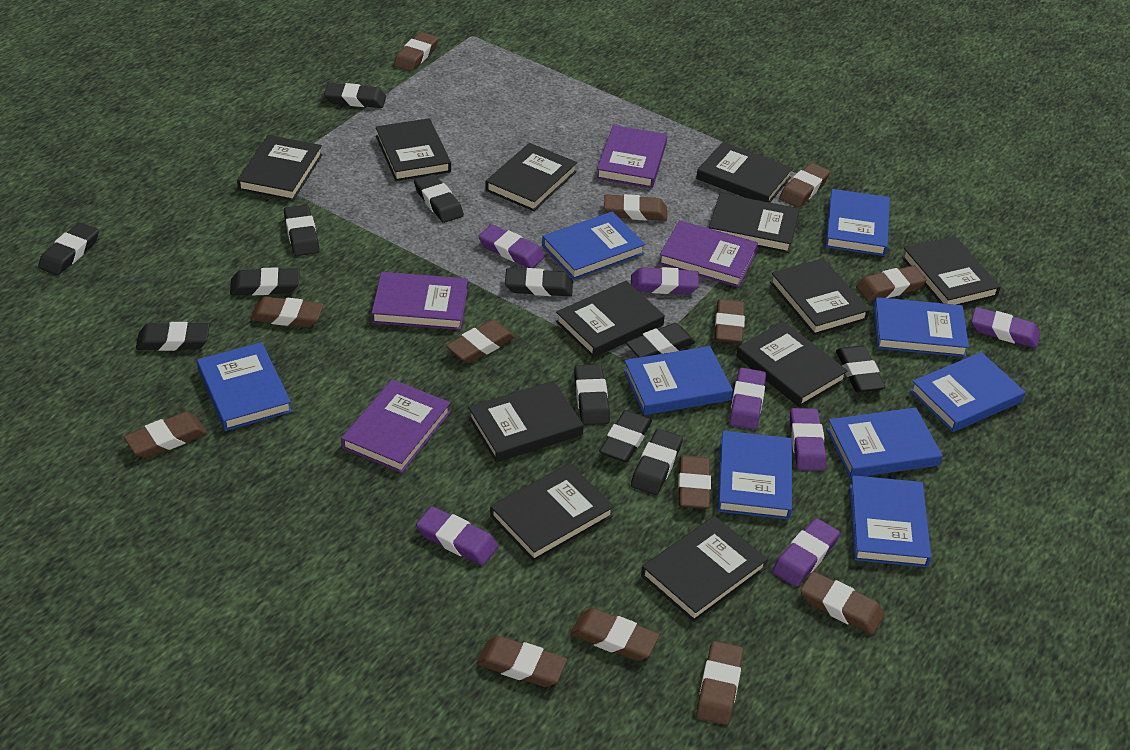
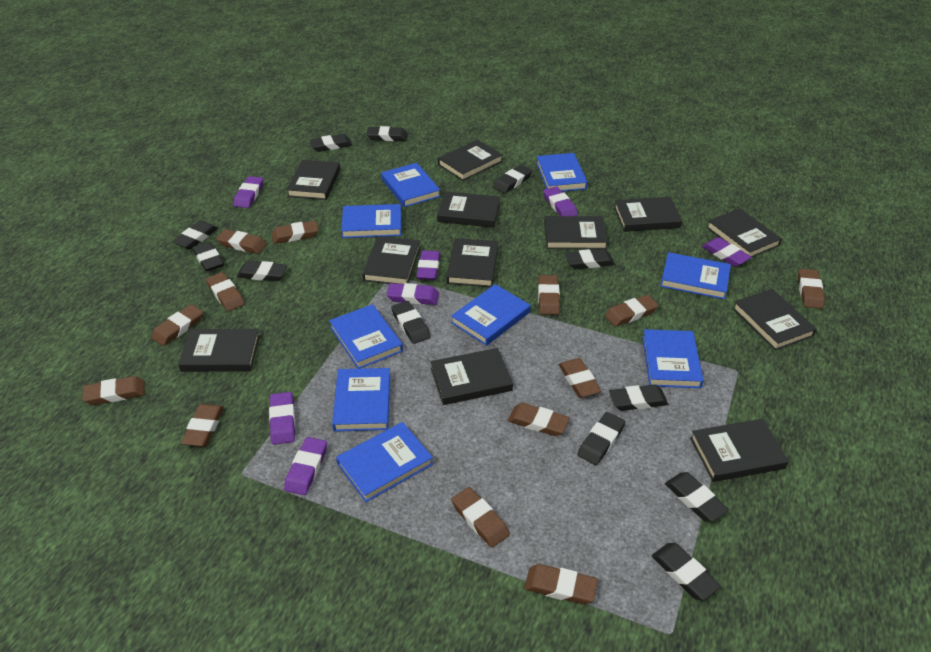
purple book: 4 -> 0

